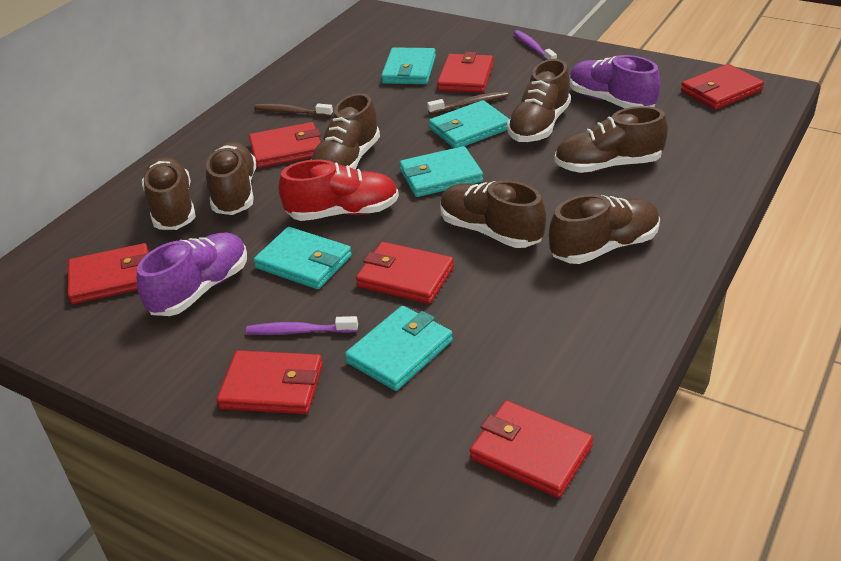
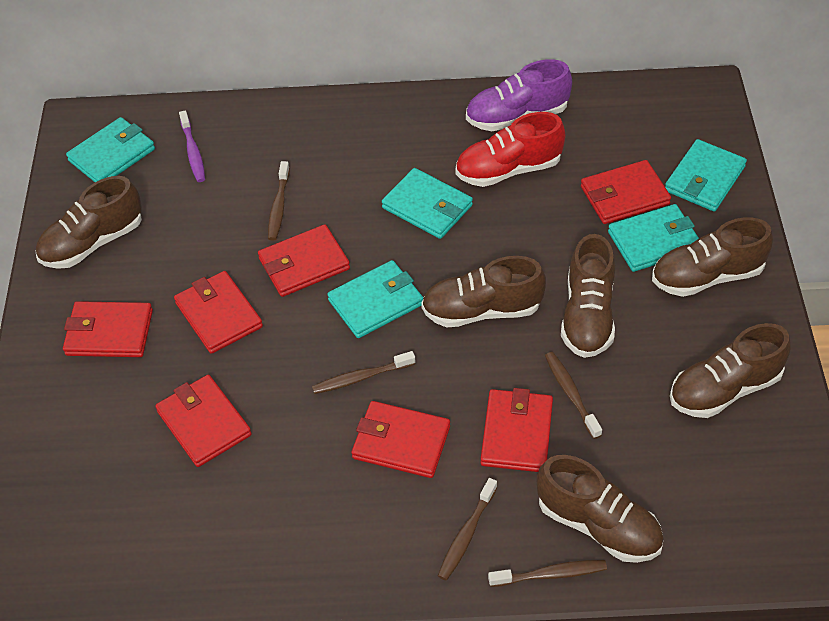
brown shoe: 7 -> 6
brown toothbrush: 2 -> 5
purple shoe: 2 -> 1
purple toothbrush: 2 -> 1

